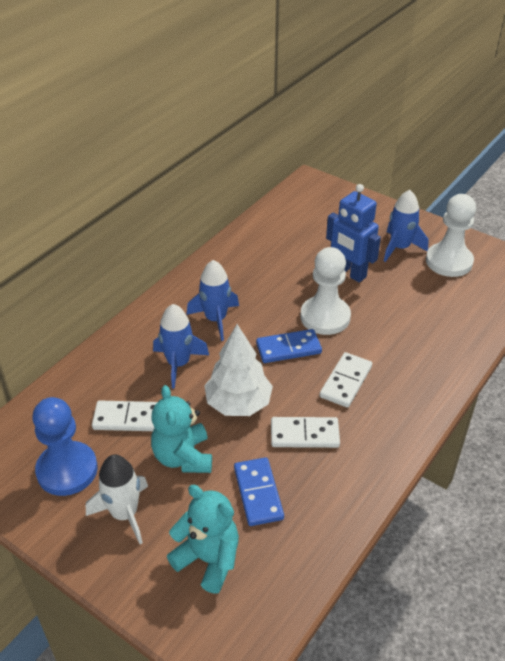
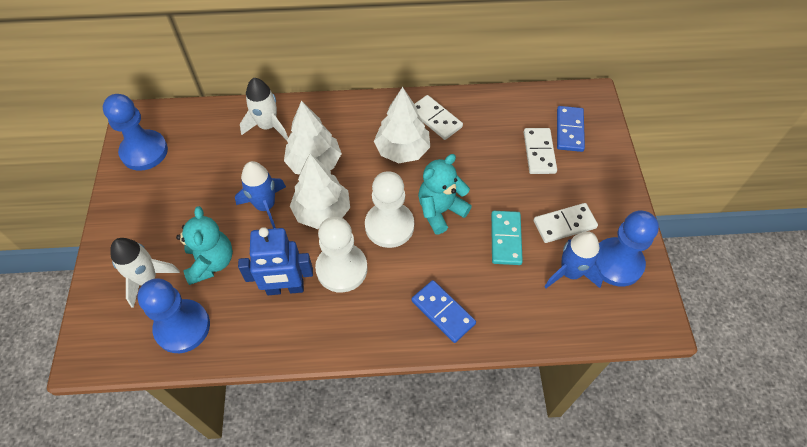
blue pawn: 1 -> 3
blue rocket: 3 -> 2
turquoise domino: 0 -> 1
white rocket: 1 -> 2
white tree: 1 -> 3

